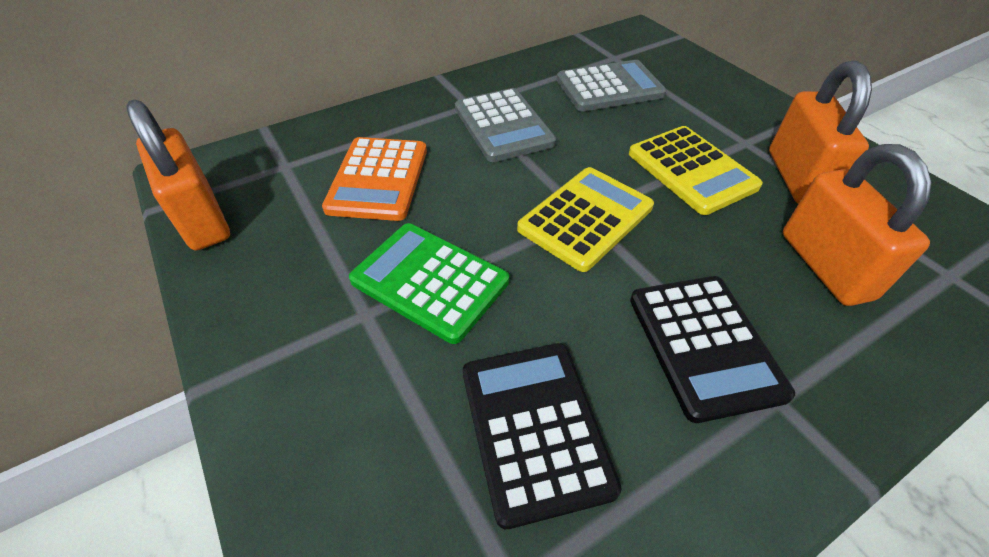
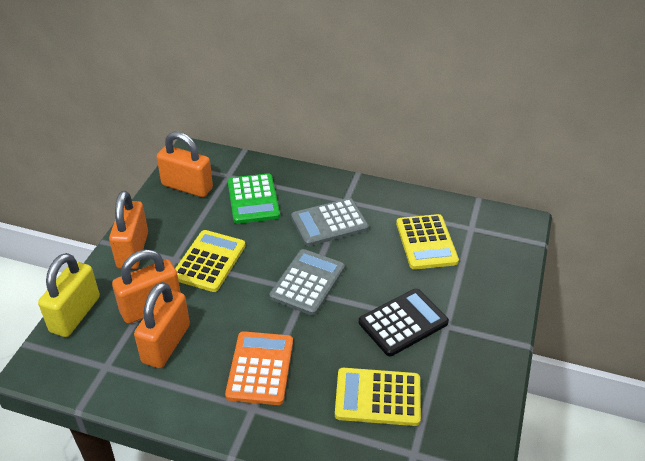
black calculator: 2 -> 1
orange padlock: 3 -> 4
yellow calculator: 2 -> 3
yellow padlock: 0 -> 1

